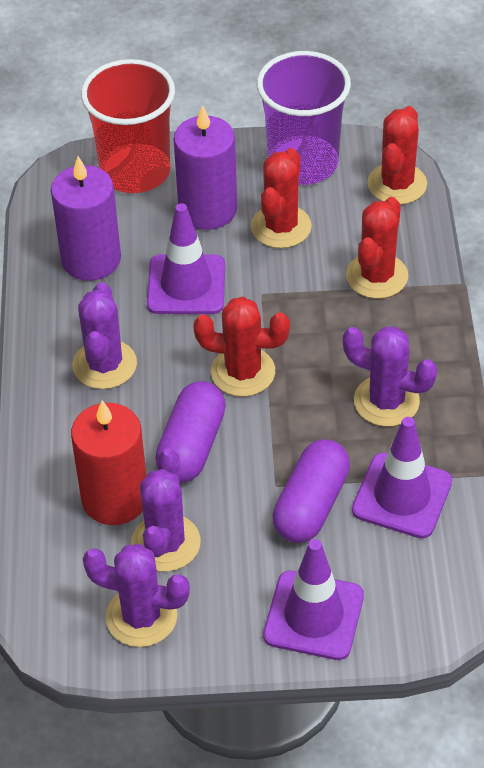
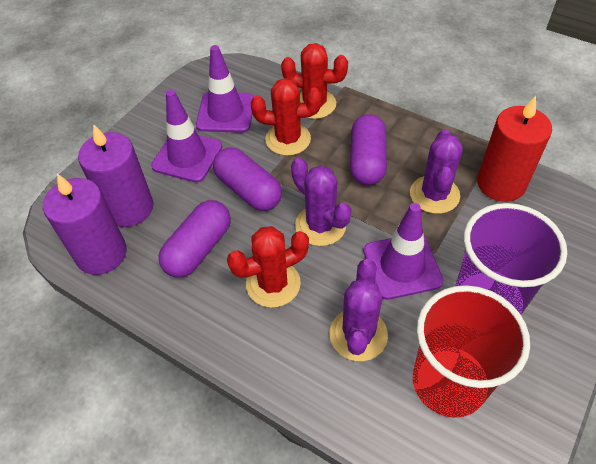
purple cactus: 4 -> 3
purple capsule: 2 -> 3
red cactus: 4 -> 3

